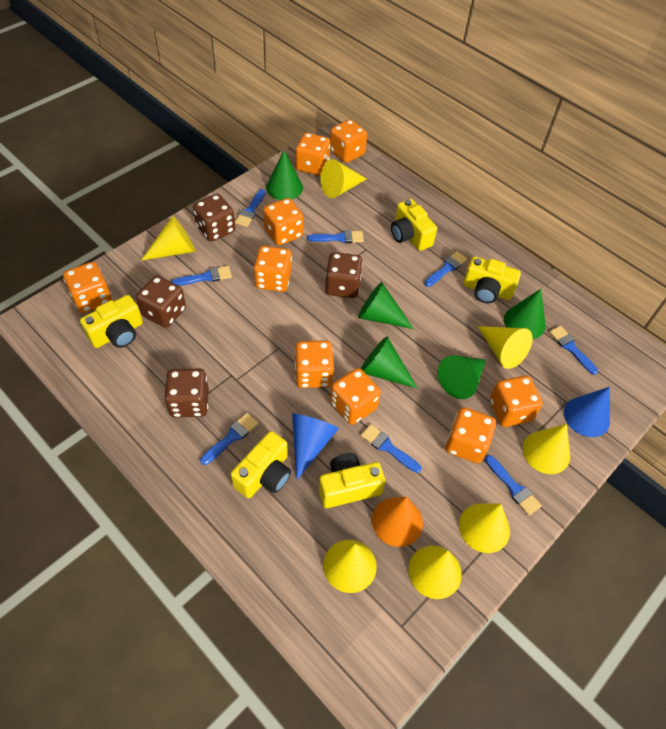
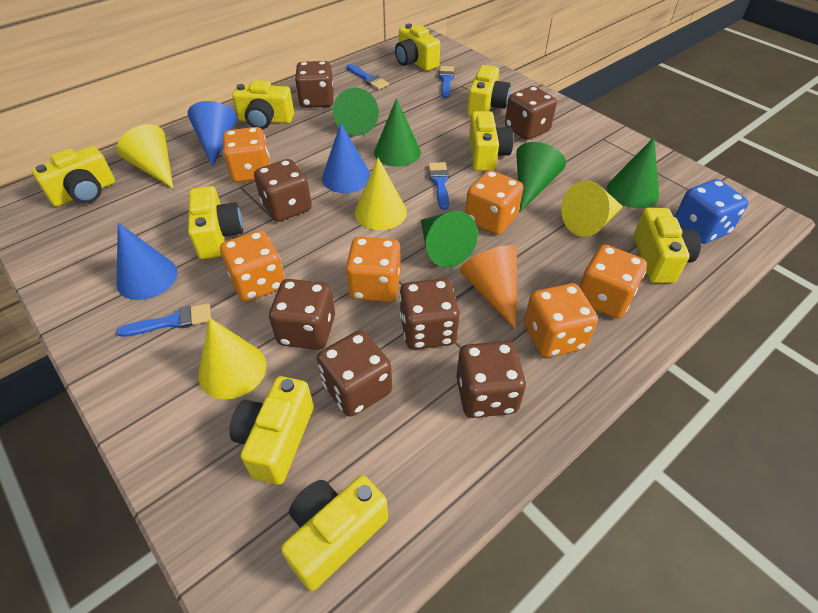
blue brush: 8 -> 4
blue cone: 2 -> 3
blue dice: 0 -> 1
brown dice: 4 -> 7
orange dice: 9 -> 6
yellow camera: 5 -> 9
yellow cone: 7 -> 4

